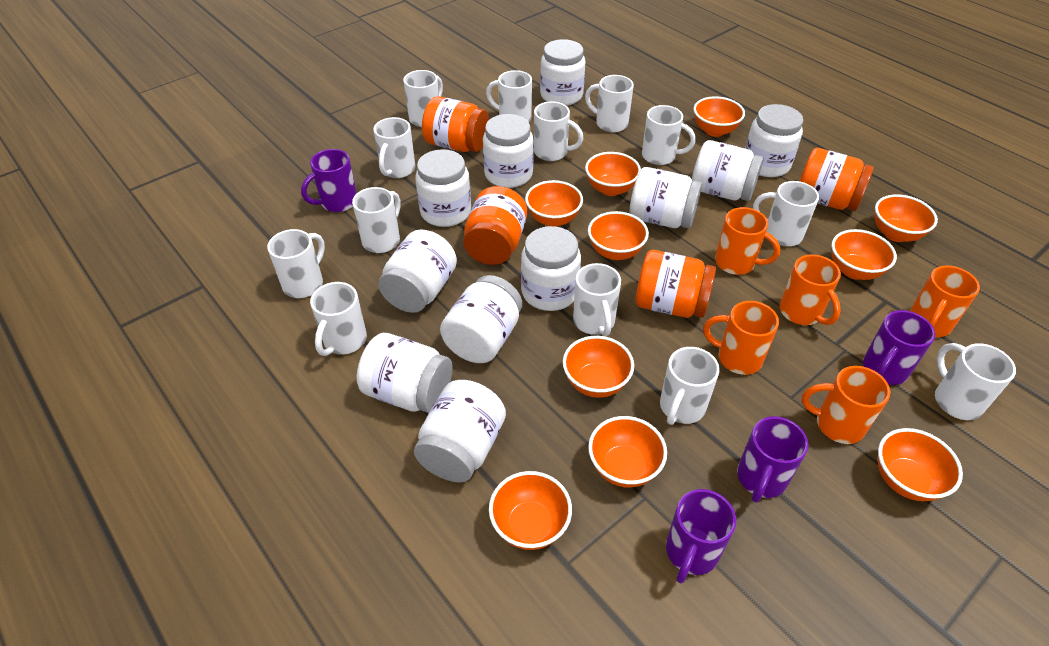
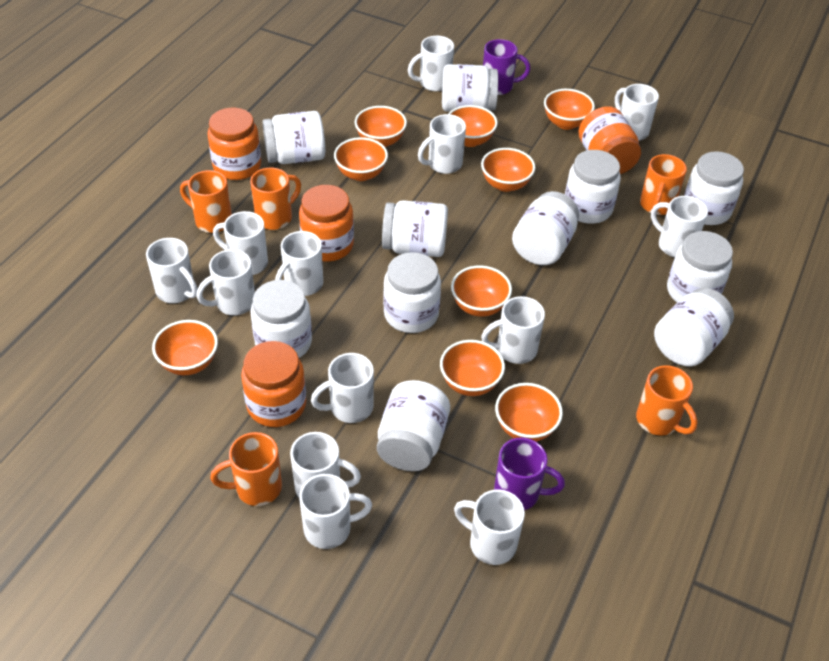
orange bowl: 10 -> 9
purple mug: 4 -> 2

